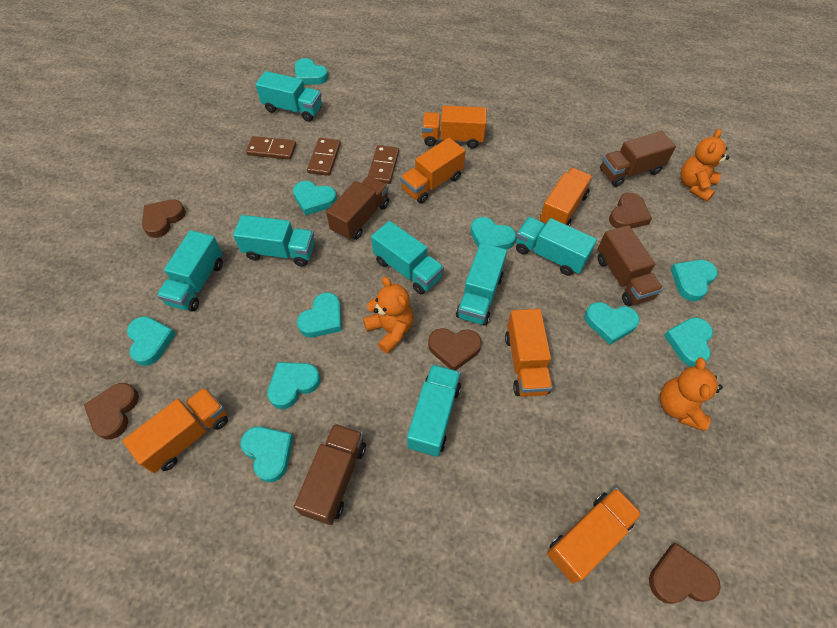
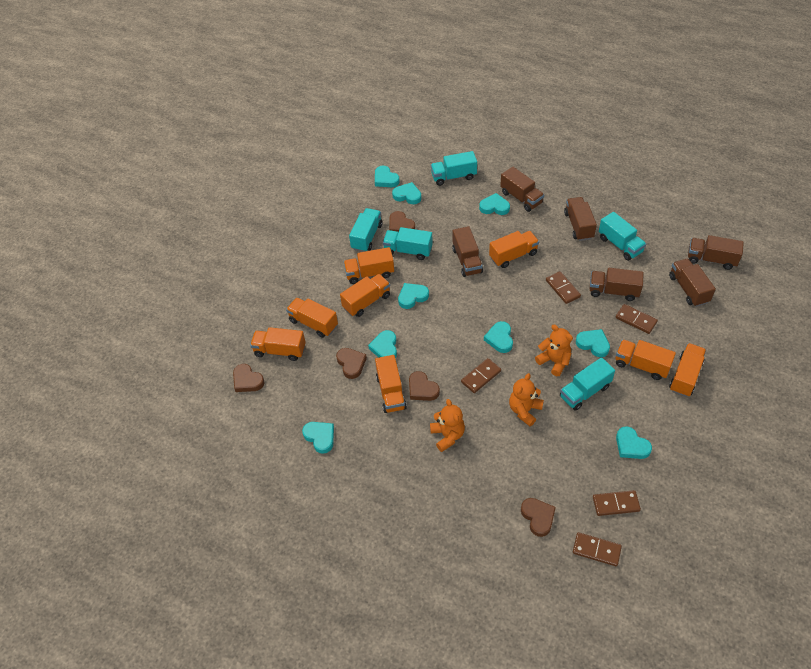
brown domino: 3 -> 5
brown truck: 4 -> 6
orange truck: 6 -> 8
turquoise heart: 10 -> 9
turquoise truck: 7 -> 5

